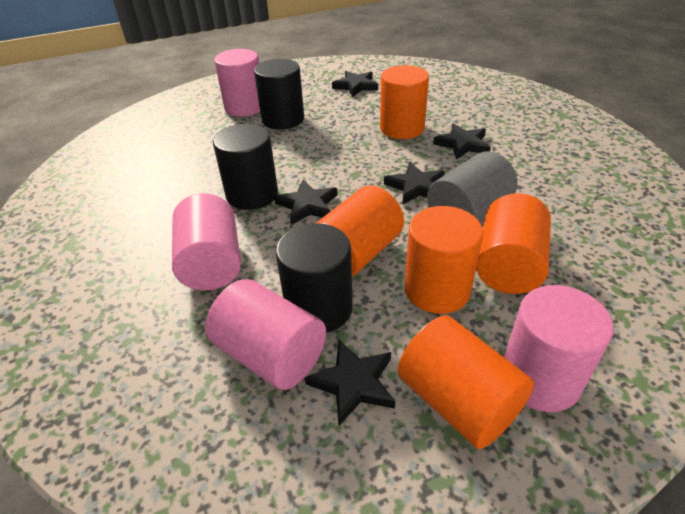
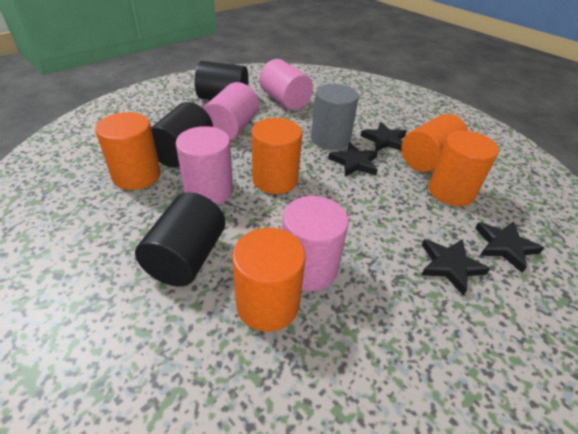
black star: 5 -> 4

